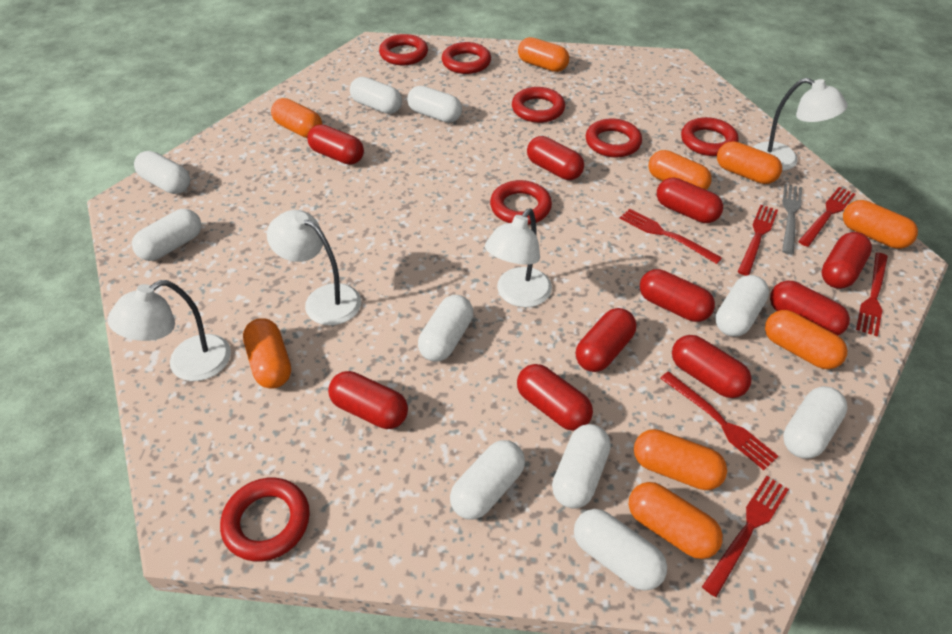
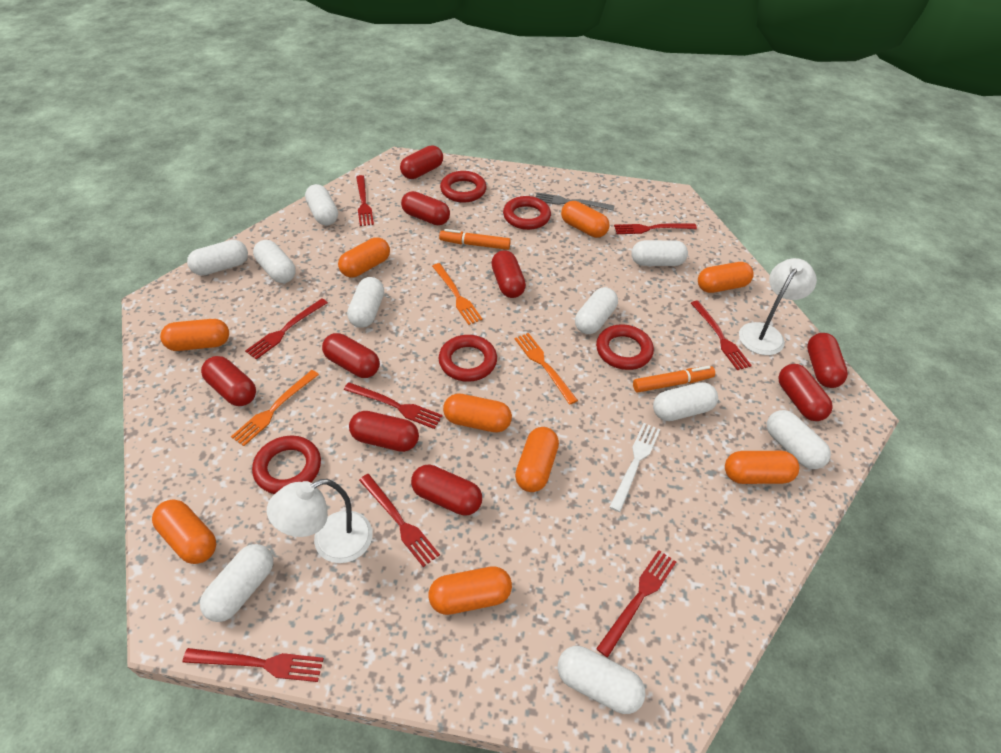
orange fork: 0 -> 3
orange marker: 0 -> 2
red capsule: 10 -> 9
red fork: 6 -> 8
red ring: 7 -> 5
white fork: 0 -> 1
white lamp: 4 -> 2

